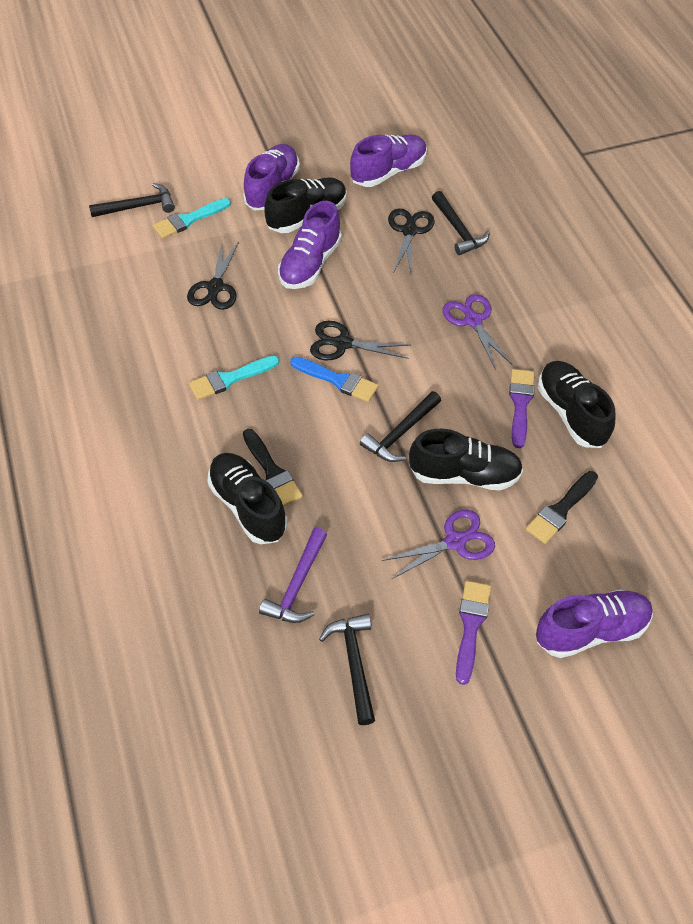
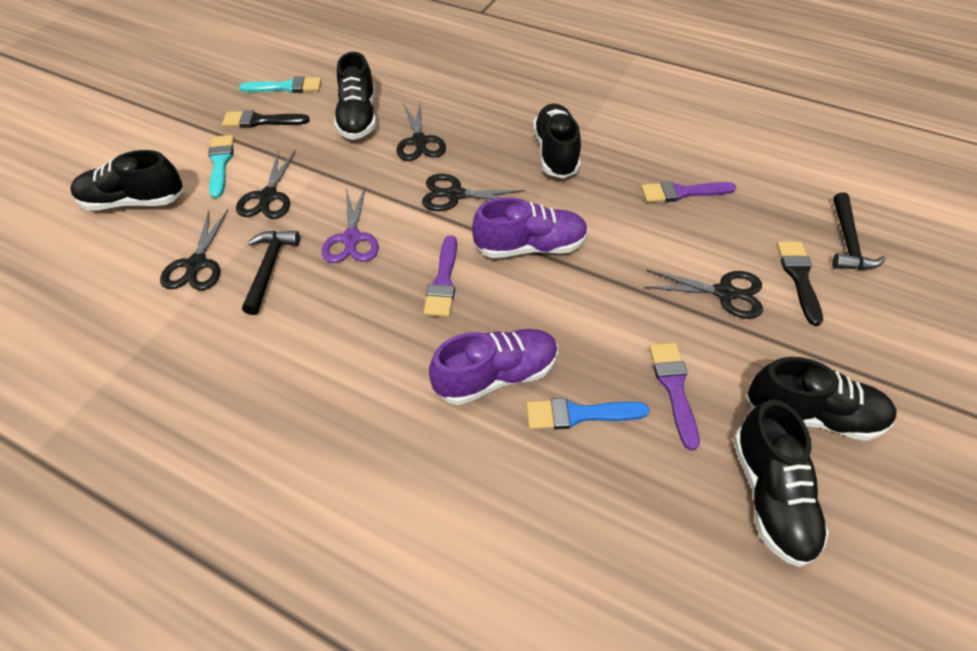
black hammer: 4 -> 2
black scissors: 3 -> 5
black shoe: 4 -> 5
purple brush: 2 -> 3
purple hammer: 1 -> 0
purple scissors: 2 -> 1
purple shoe: 4 -> 2

